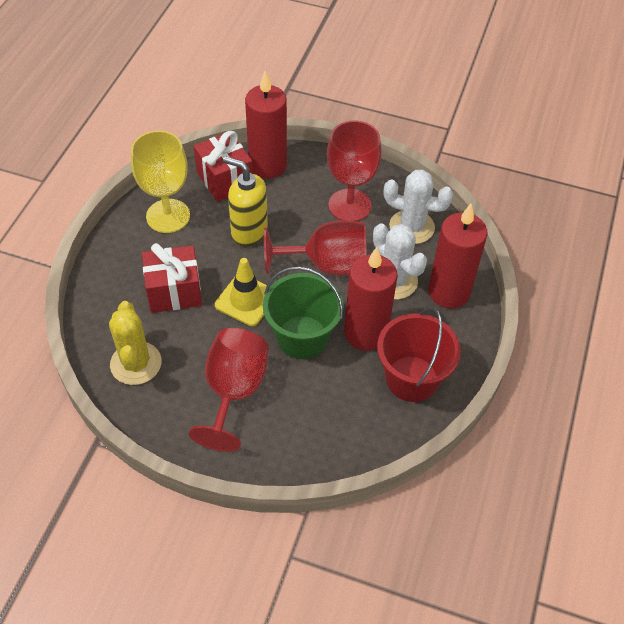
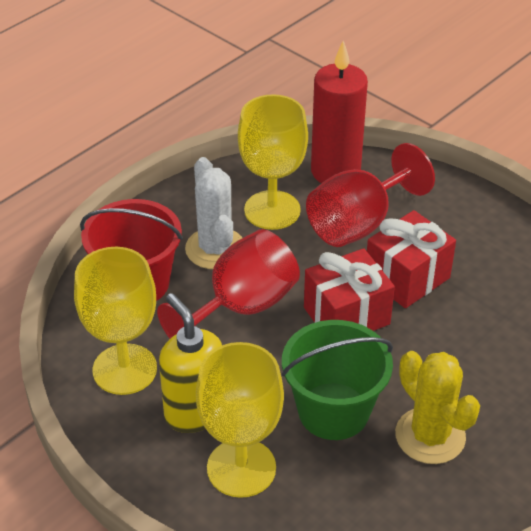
red candle: 3 -> 1
red goblet: 3 -> 2
white cactus: 2 -> 1
yellow goblet: 1 -> 3
yellow traffic cone: 1 -> 0

